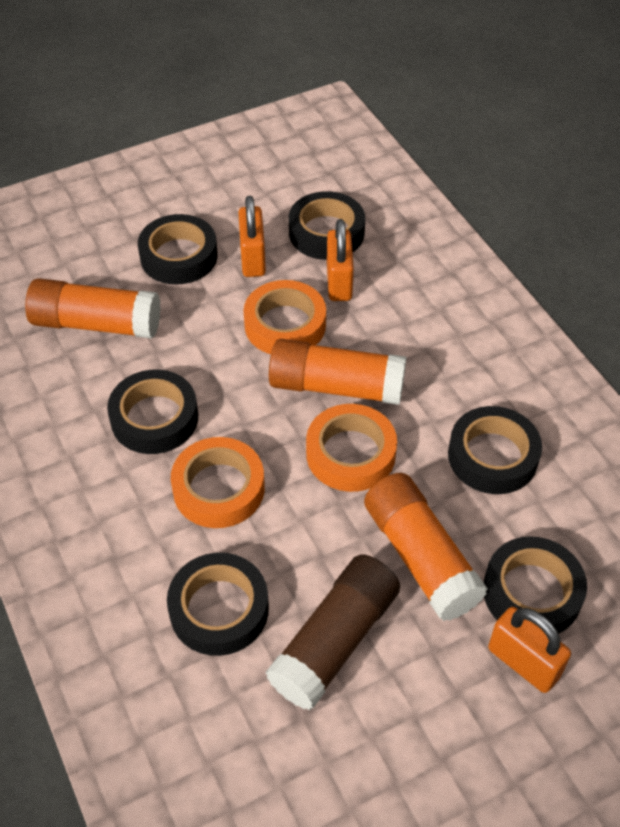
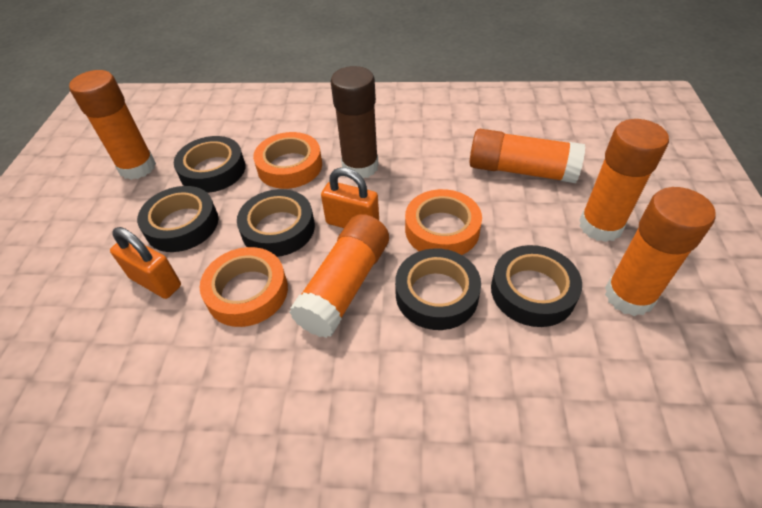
black tape: 6 -> 5
orange glue stick: 3 -> 5
orange padlock: 3 -> 2

